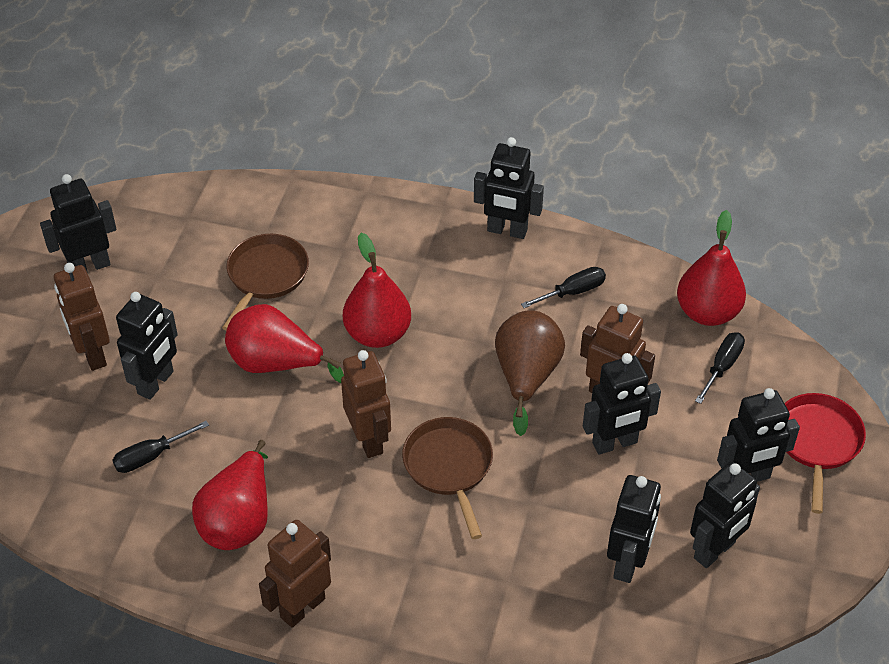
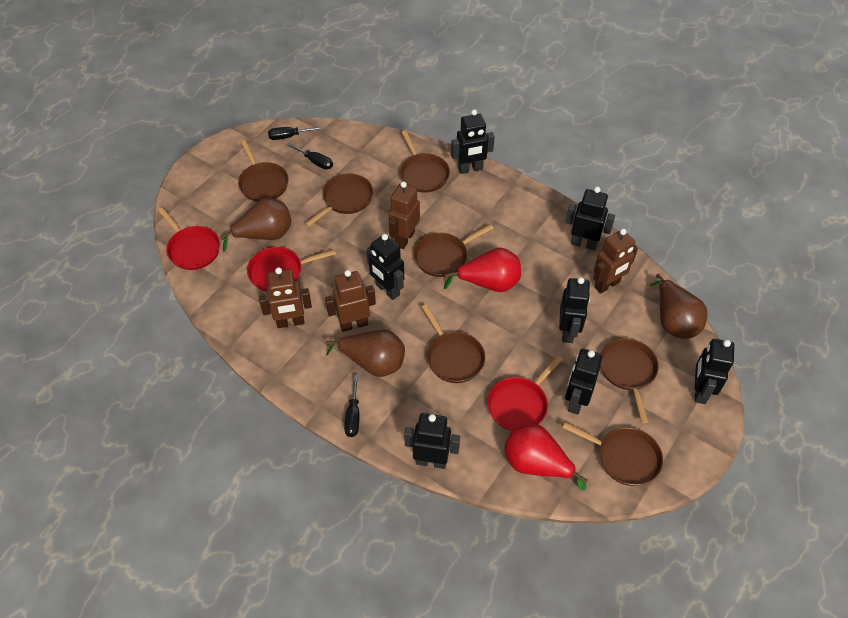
brown pan: 2 -> 7
brown pear: 1 -> 3
red pan: 1 -> 3
red pear: 4 -> 2

